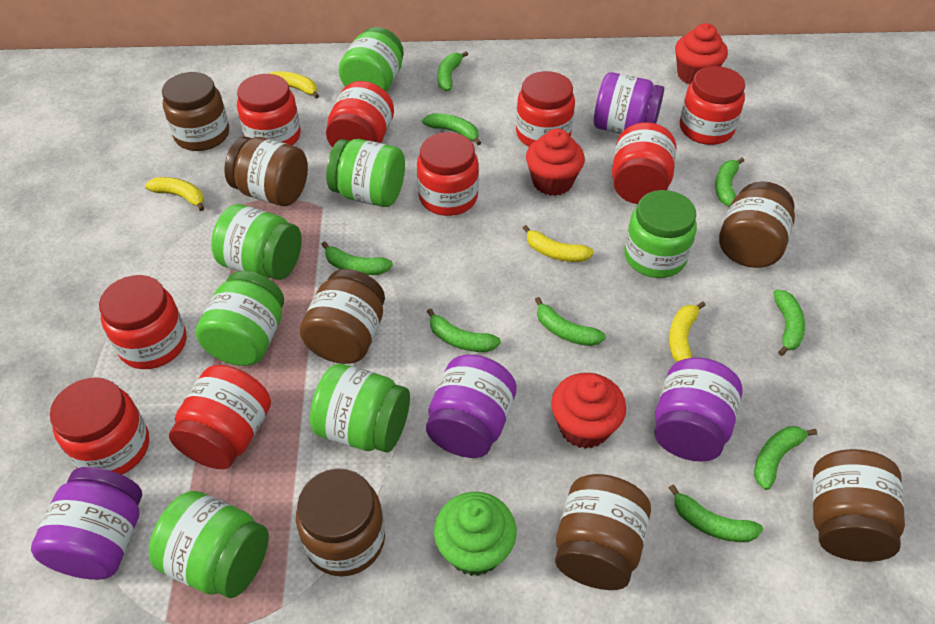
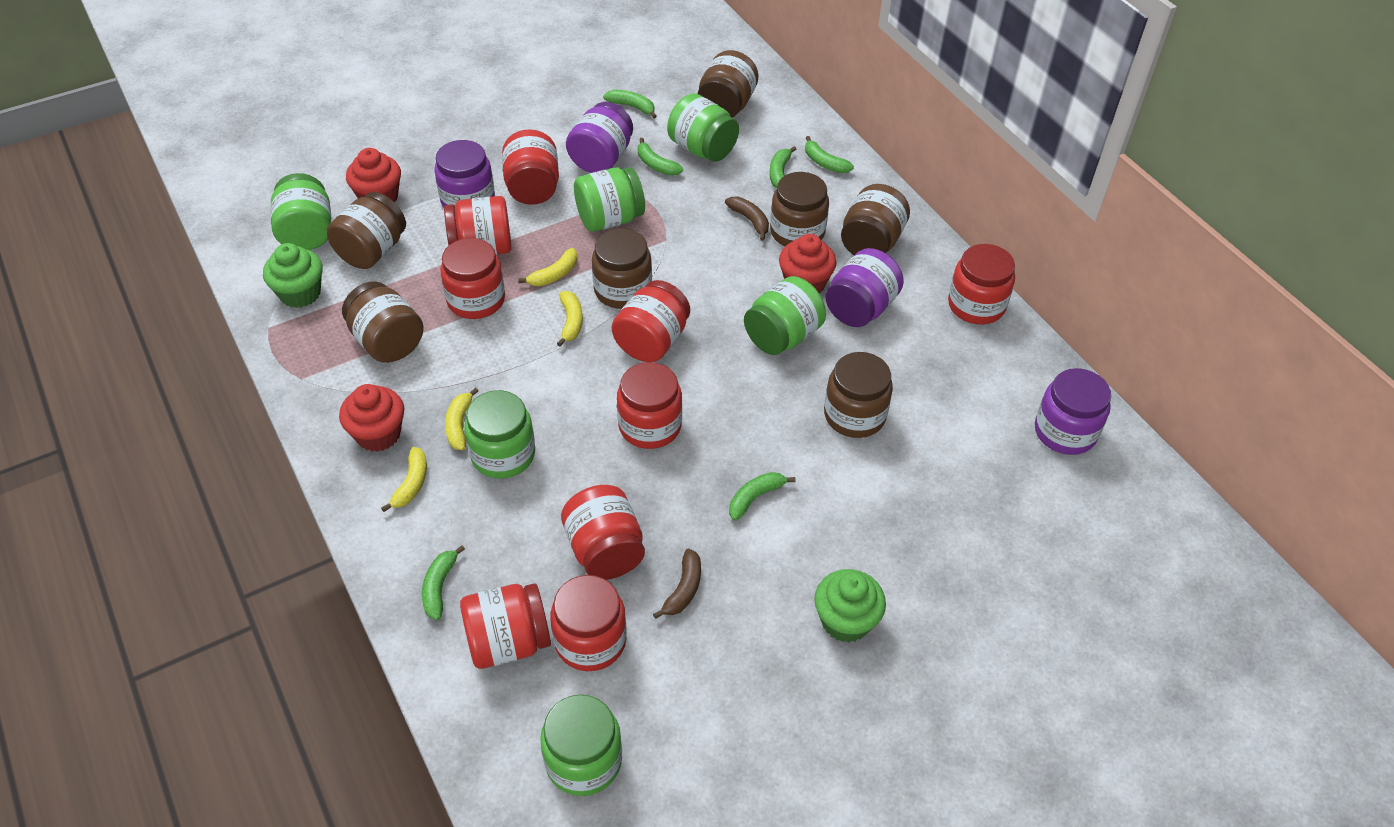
brown banana: 0 -> 2
green banana: 9 -> 6
green cupcake: 1 -> 2
green jar: 7 -> 6

